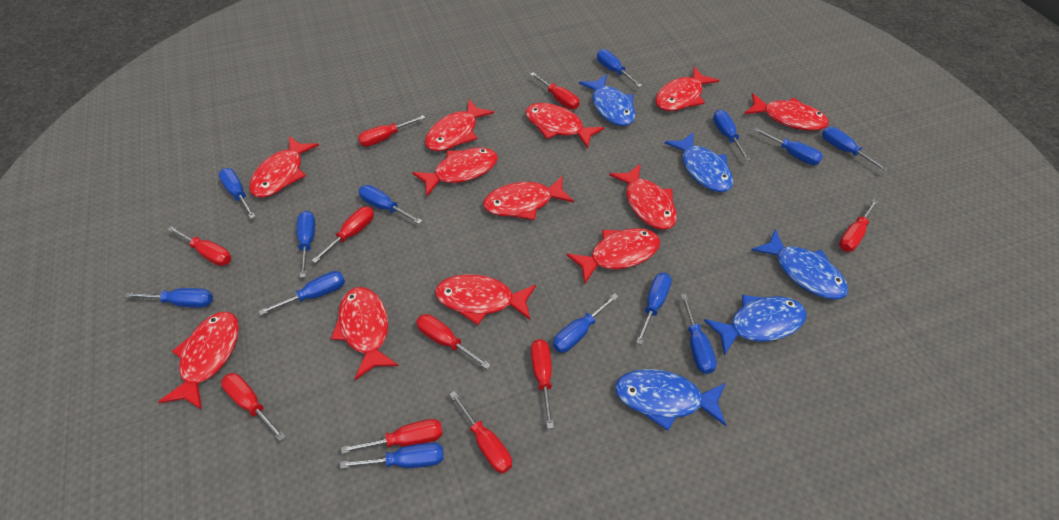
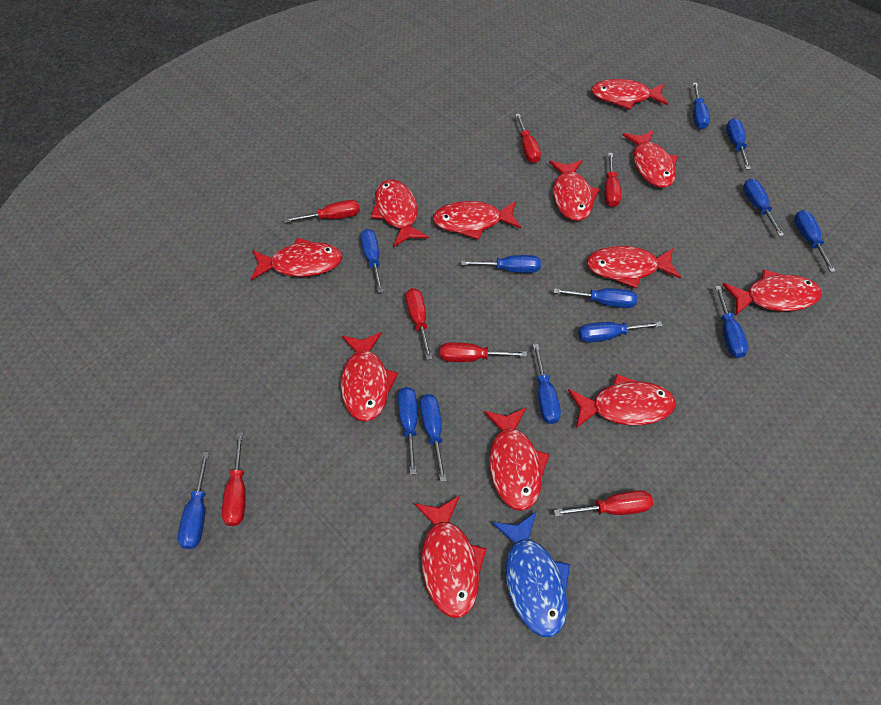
blue fish: 5 -> 1
red screwdriver: 10 -> 7

